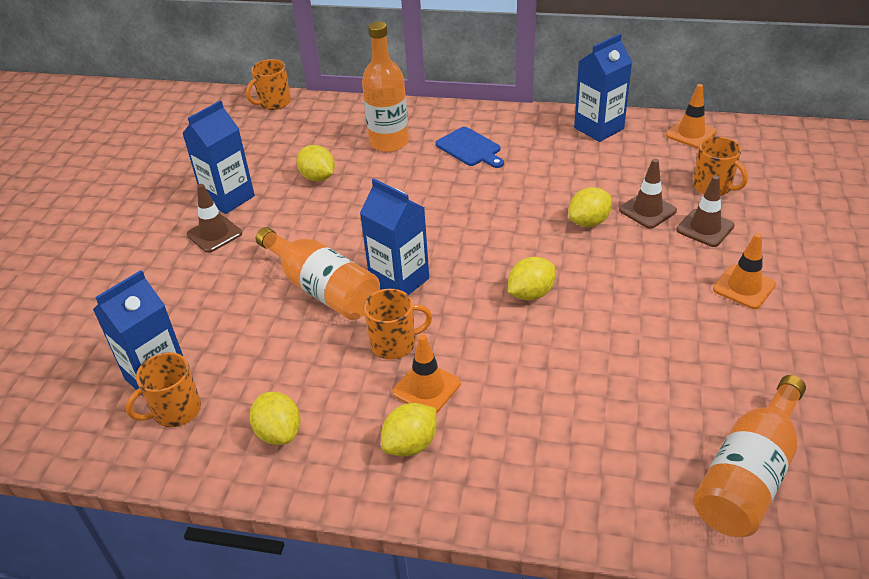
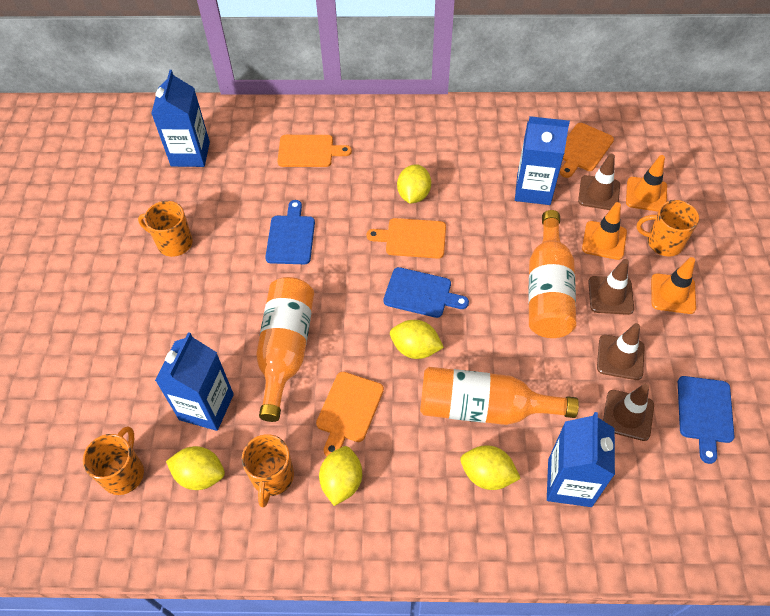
blue cutting board: 1 -> 3
brown traffic cone: 3 -> 4
orange cutting board: 0 -> 4

